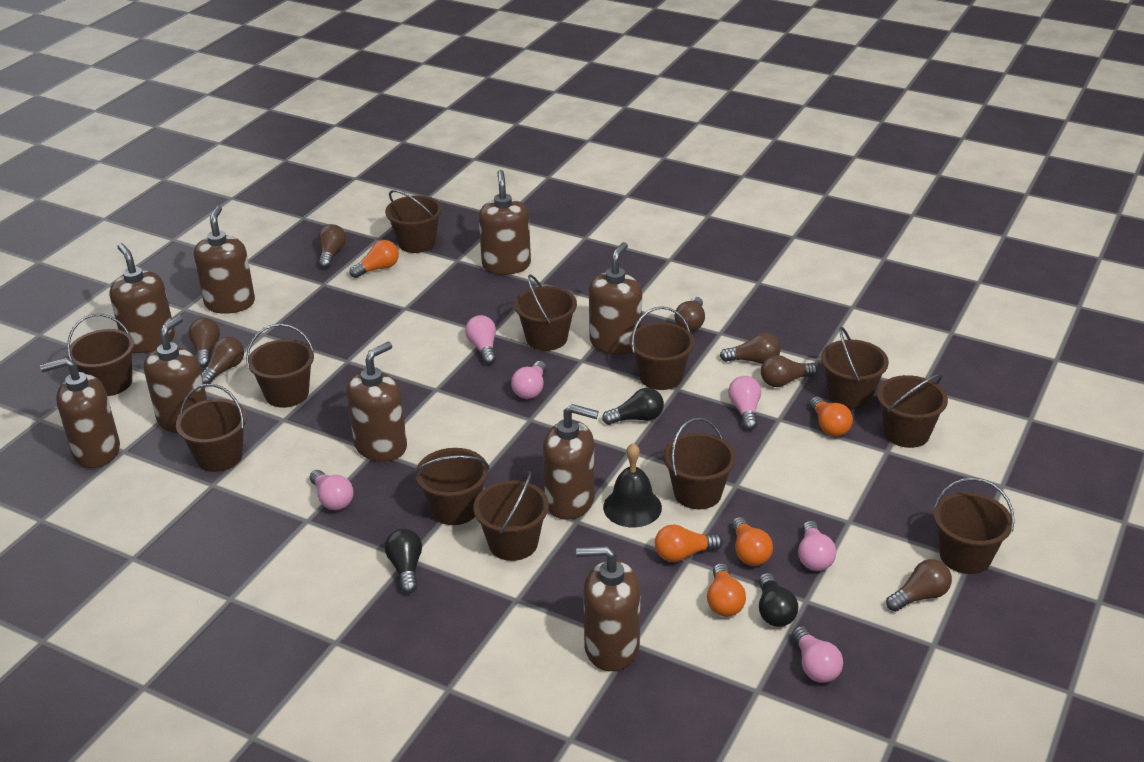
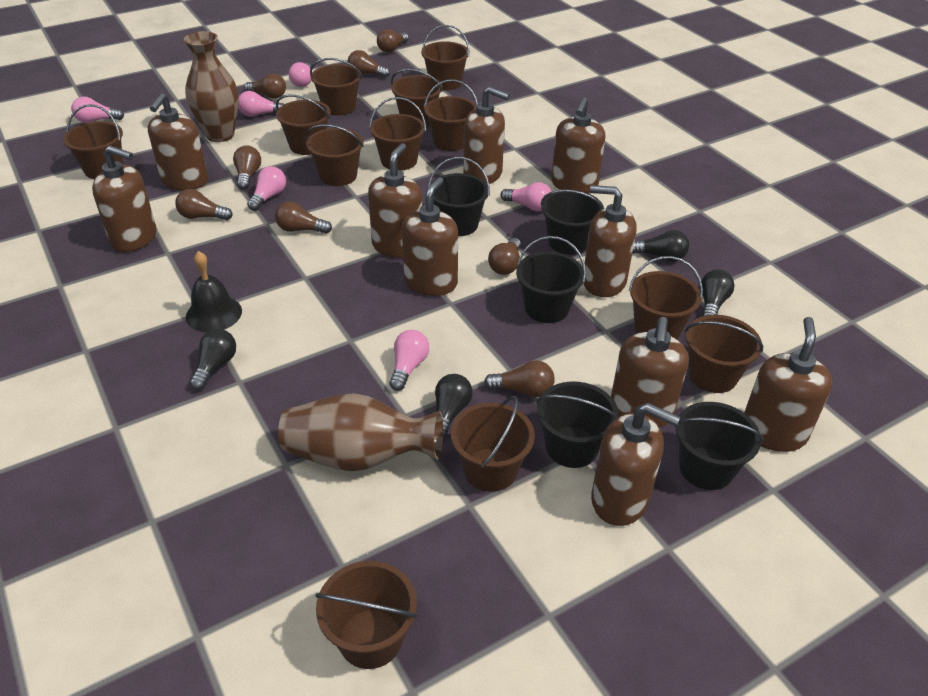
black bucket: 0 -> 5
black light bulb: 3 -> 4
brown light bulb: 7 -> 8
brown soap dispenser: 9 -> 10
brown vase: 0 -> 2
orange light bulb: 5 -> 0

